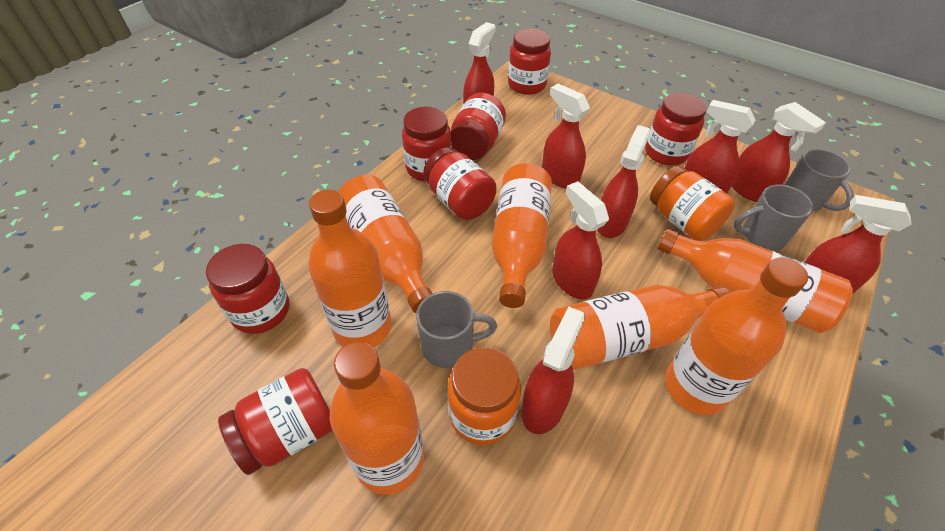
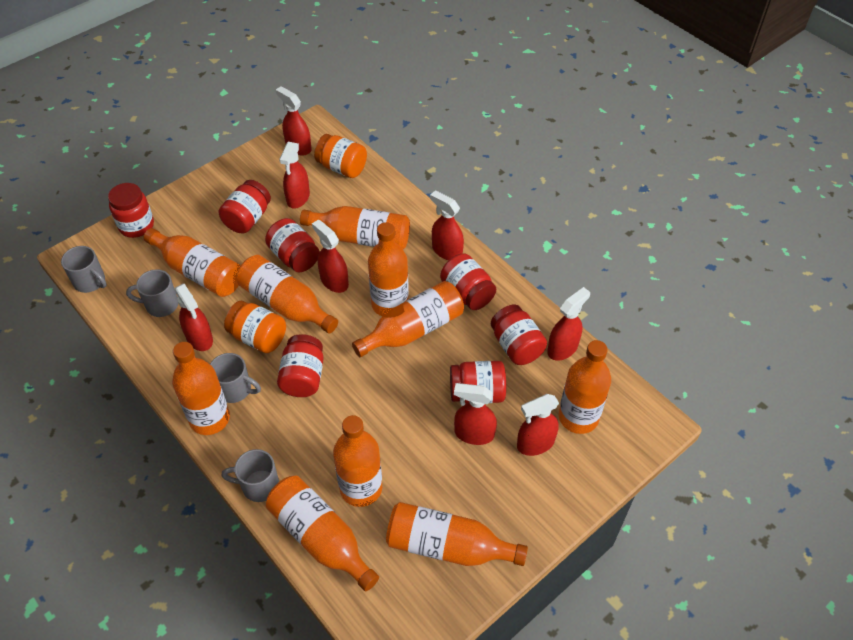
grey mug: 3 -> 4
orange bottle: 7 -> 10

